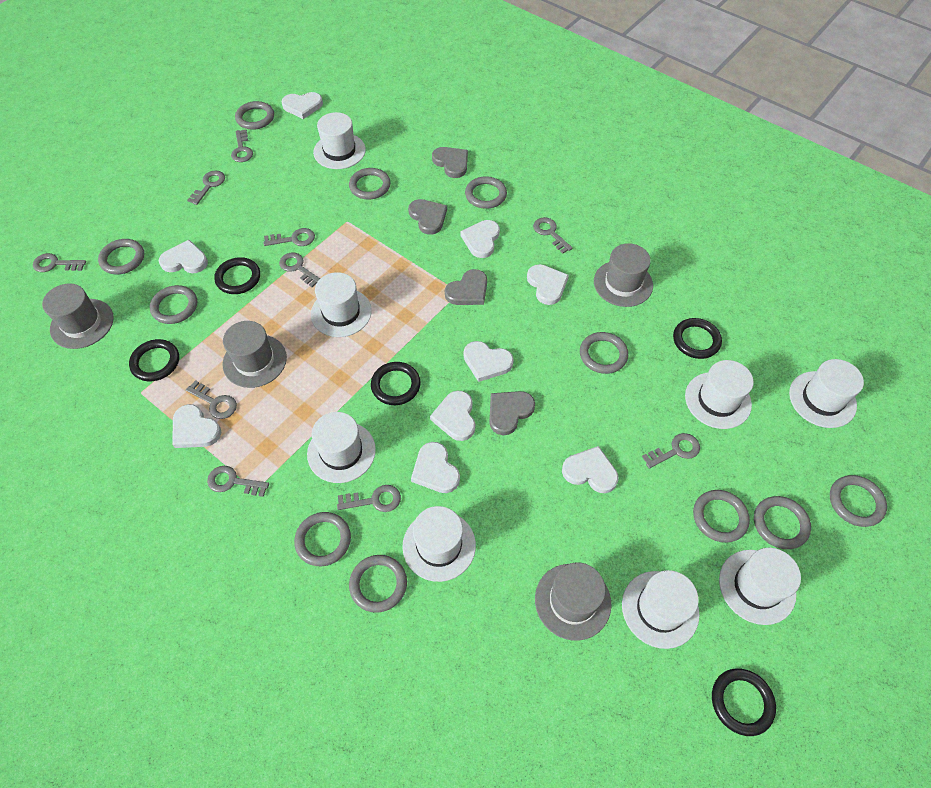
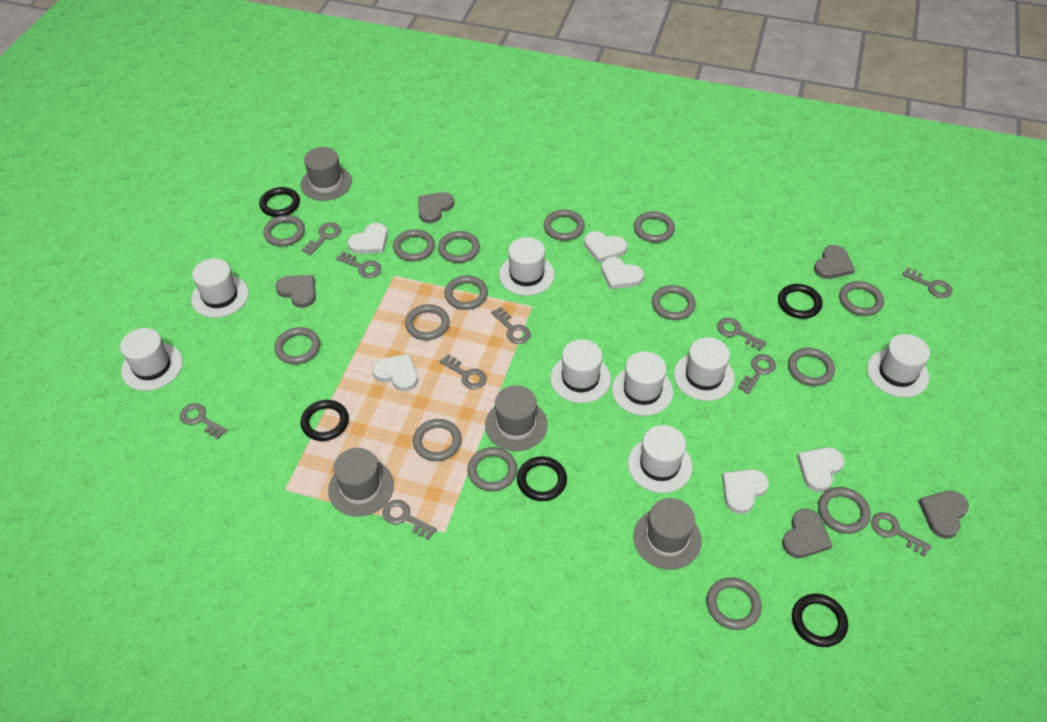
grey heart: 4 -> 5
grey ring: 11 -> 15
white heart: 9 -> 6

